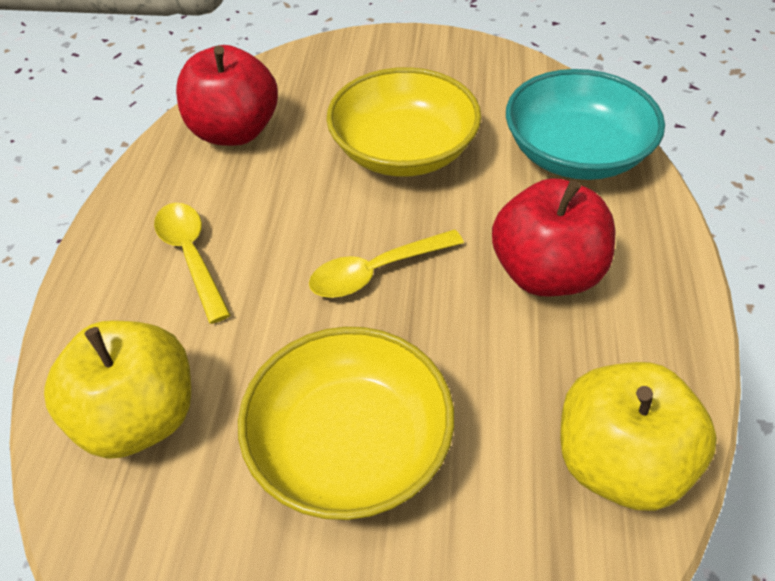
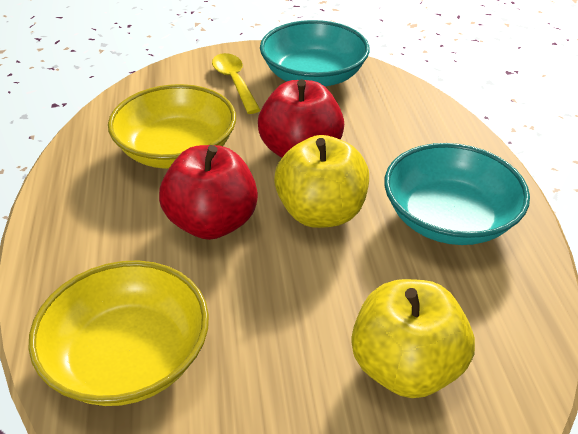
turquoise bowl: 1 -> 2
yellow spoon: 2 -> 1

